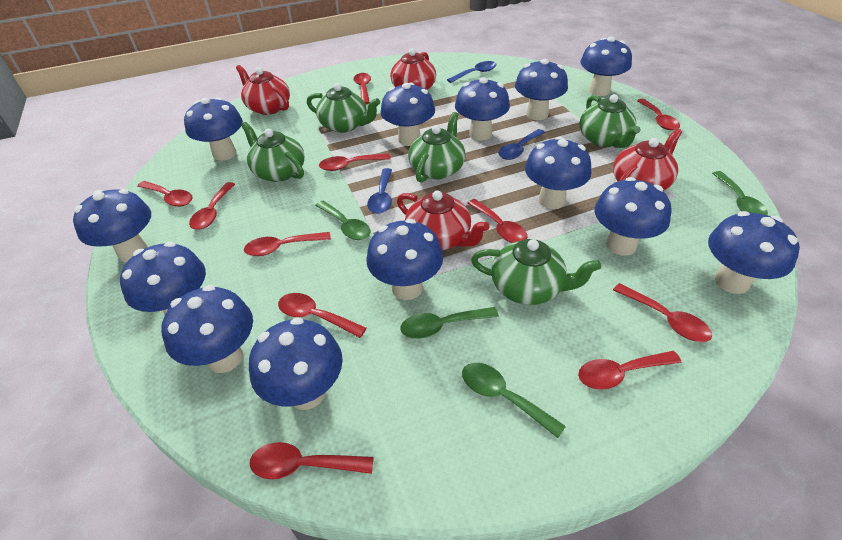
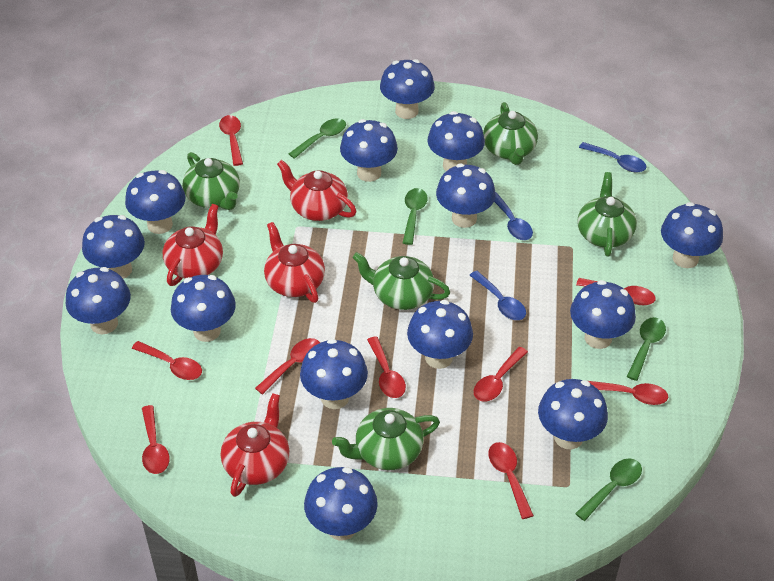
blue mushroom: 13 -> 14
red spoon: 11 -> 9

